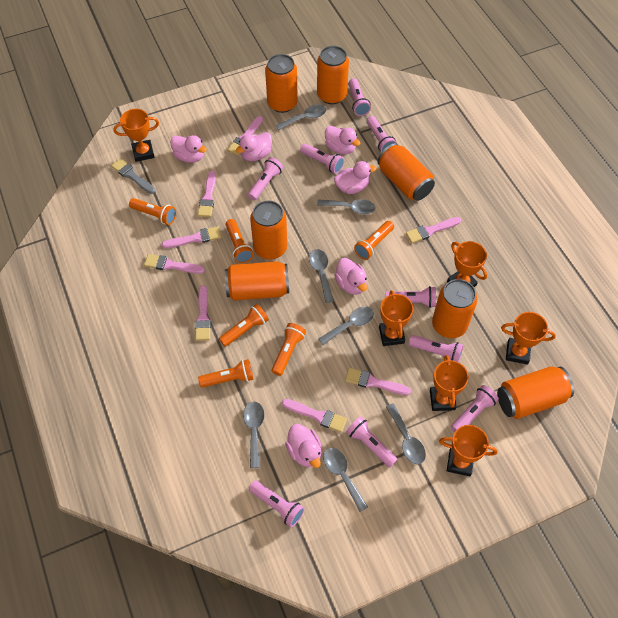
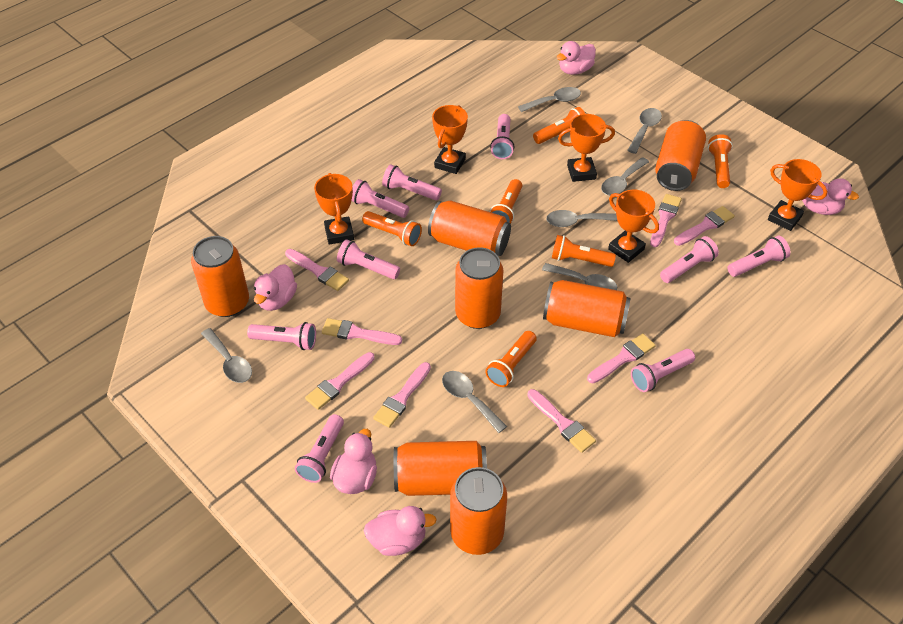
grey brush: 1 -> 0
orange trophy: 6 -> 5
pink duck: 6 -> 5

